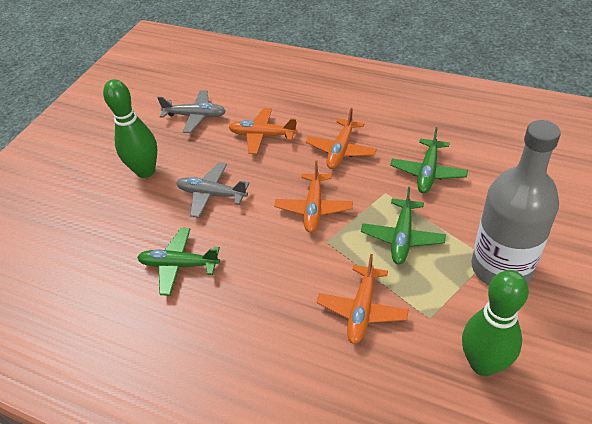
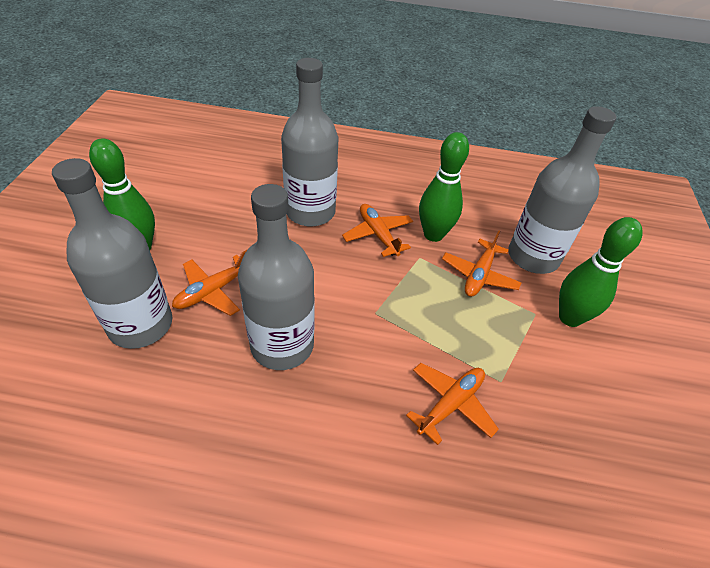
green bowling pin: 2 -> 3
green plane: 3 -> 0
grey bottle: 1 -> 4
grey plane: 2 -> 0

